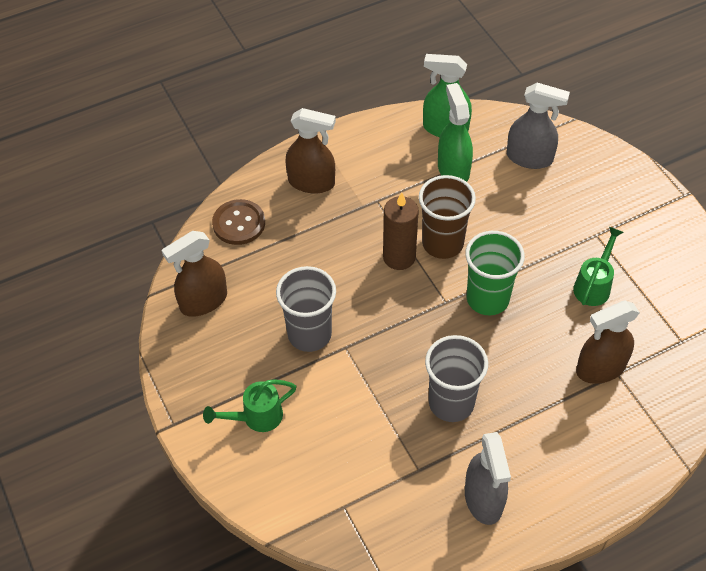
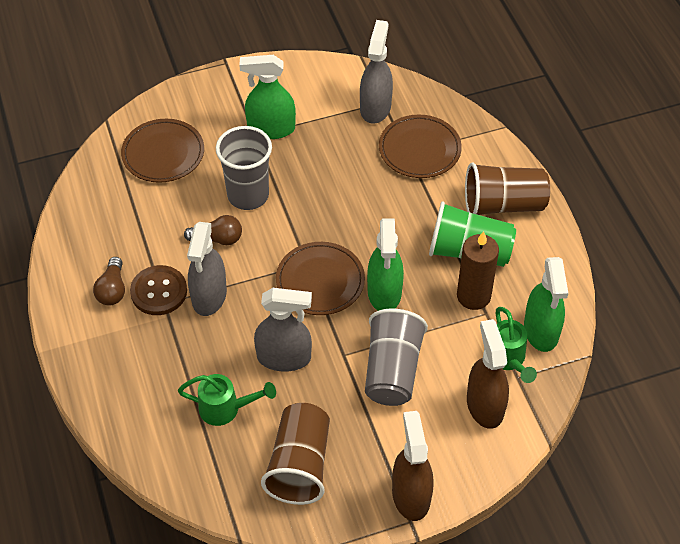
brown cup: 1 -> 2
brown light bulb: 0 -> 2
brown plate: 0 -> 3
brown spray bottle: 3 -> 2
green spray bottle: 2 -> 3
grey spray bottle: 2 -> 3

